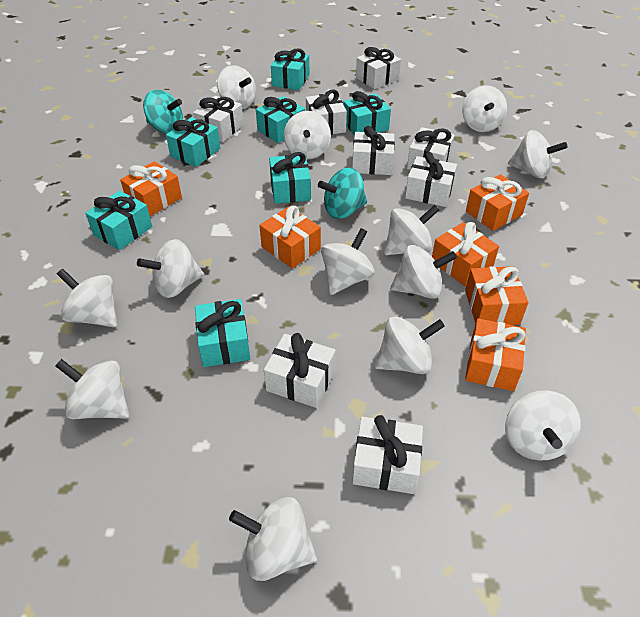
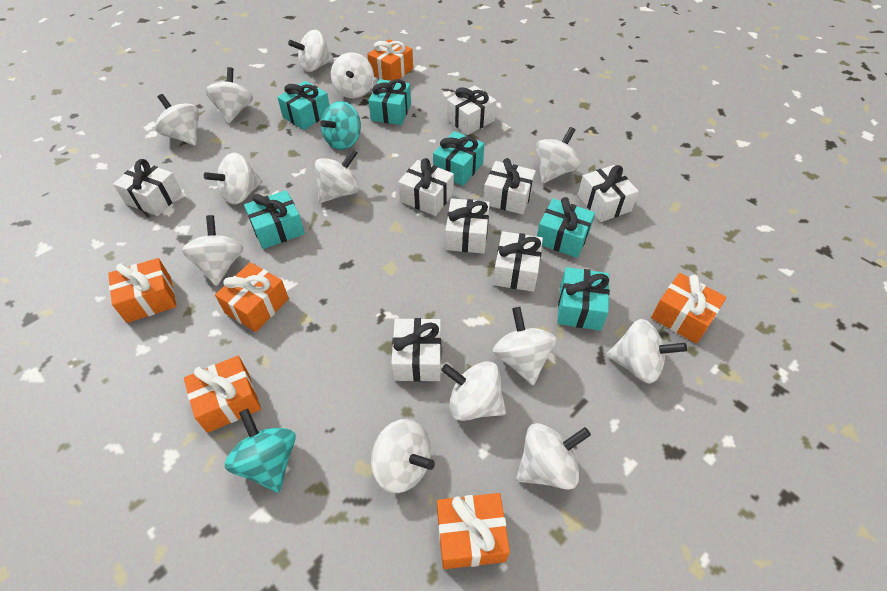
turquoise gift: 7 -> 6

